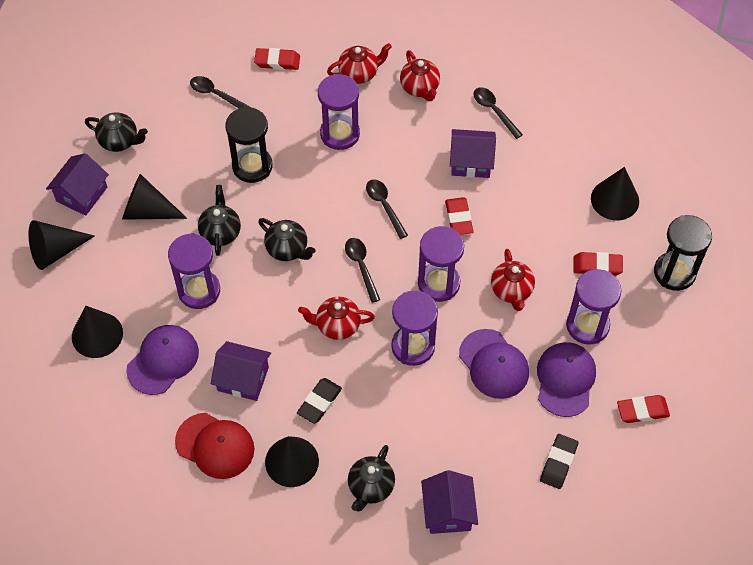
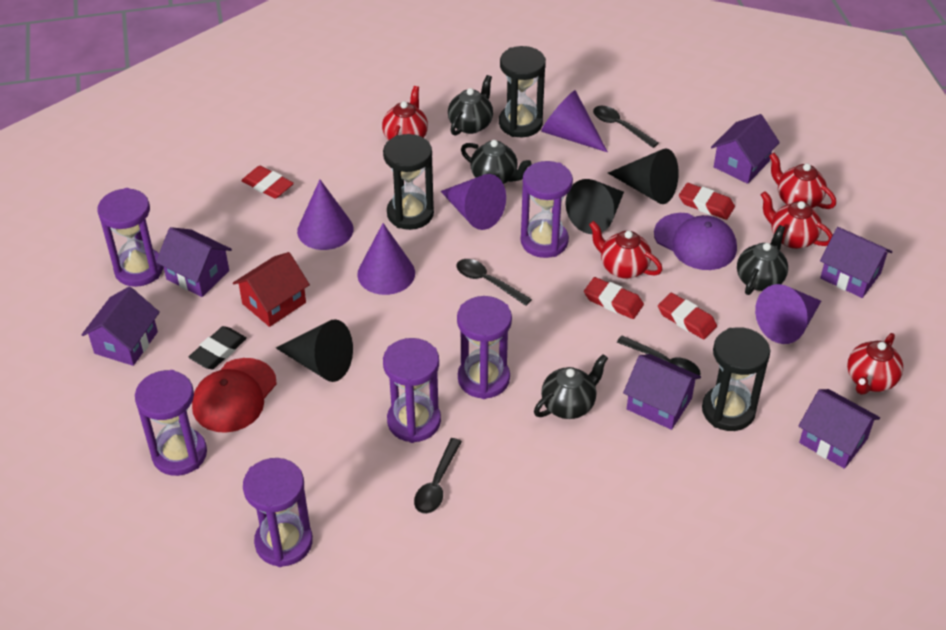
black cone: 5 -> 3
black eraser: 2 -> 1
black hourglass: 2 -> 3
purple cap: 3 -> 1
purple cone: 0 -> 5
purple hourglass: 5 -> 6
purple house: 4 -> 6
red house: 0 -> 1
red teapot: 4 -> 5

